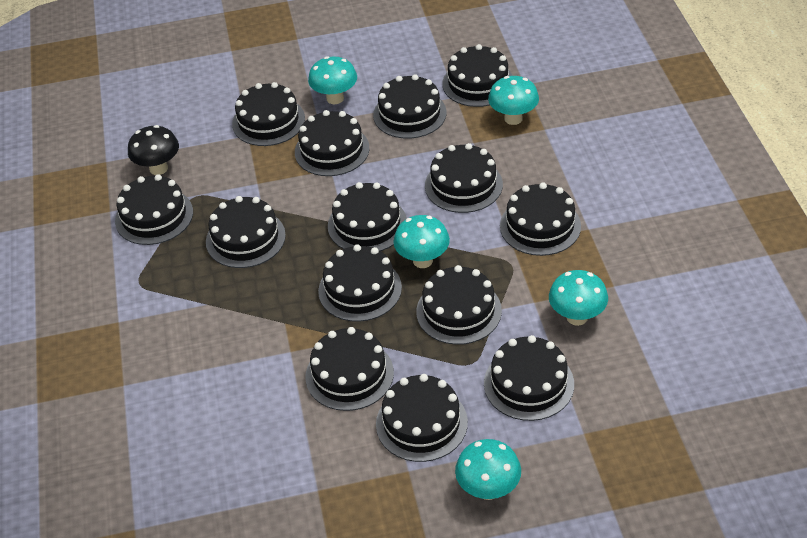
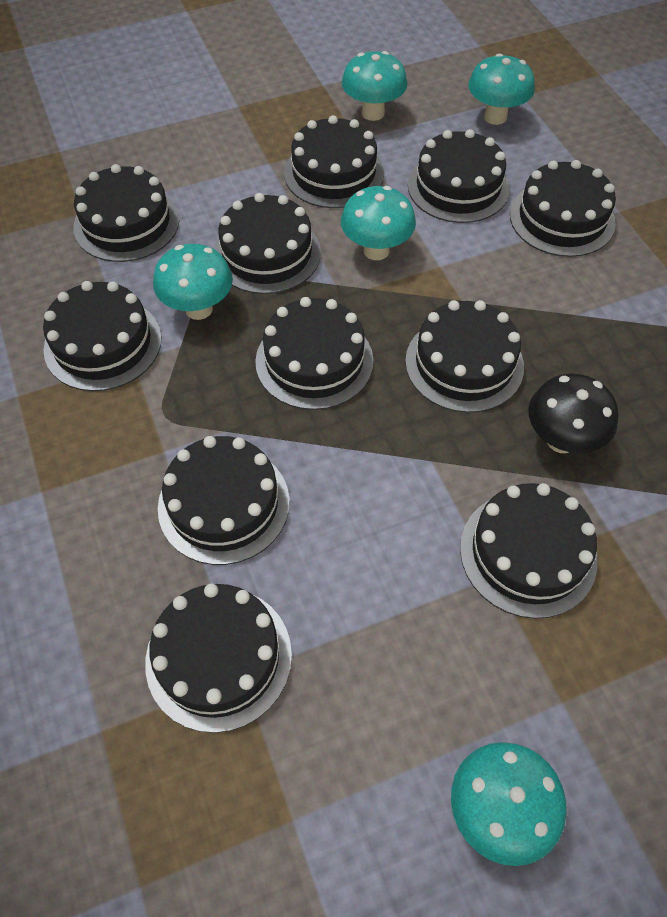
black cake: 14 -> 11

